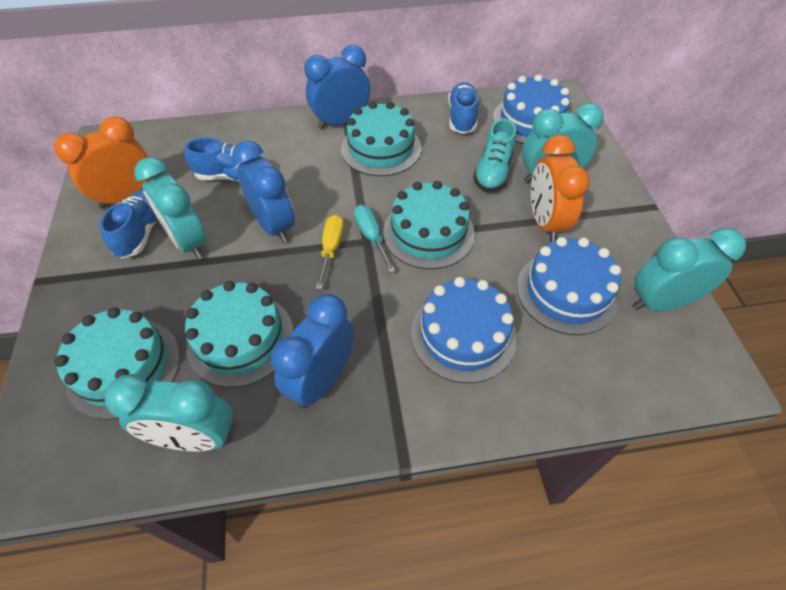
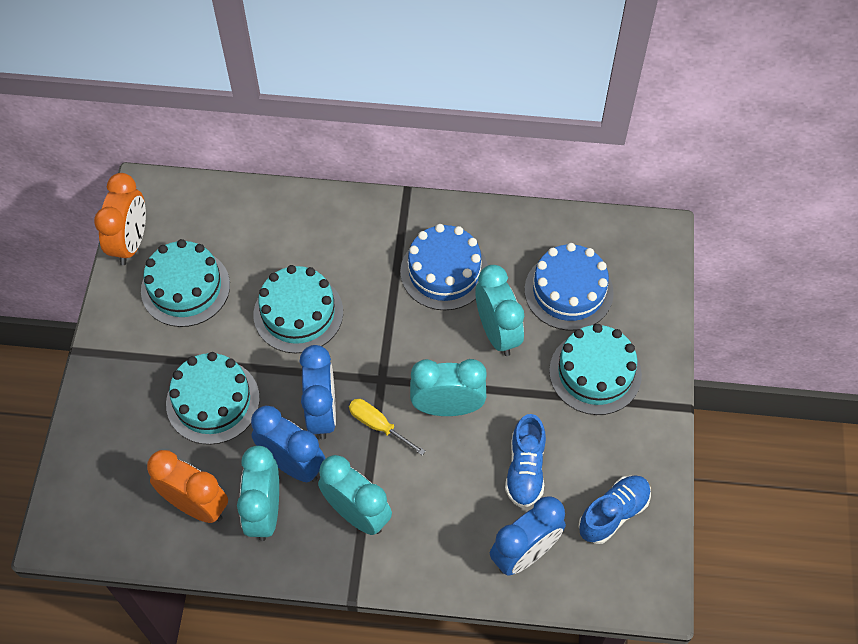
blue cake: 3 -> 2
blue shoe: 3 -> 2
turquoise screwdriver: 1 -> 0
turquoise shoe: 1 -> 0

